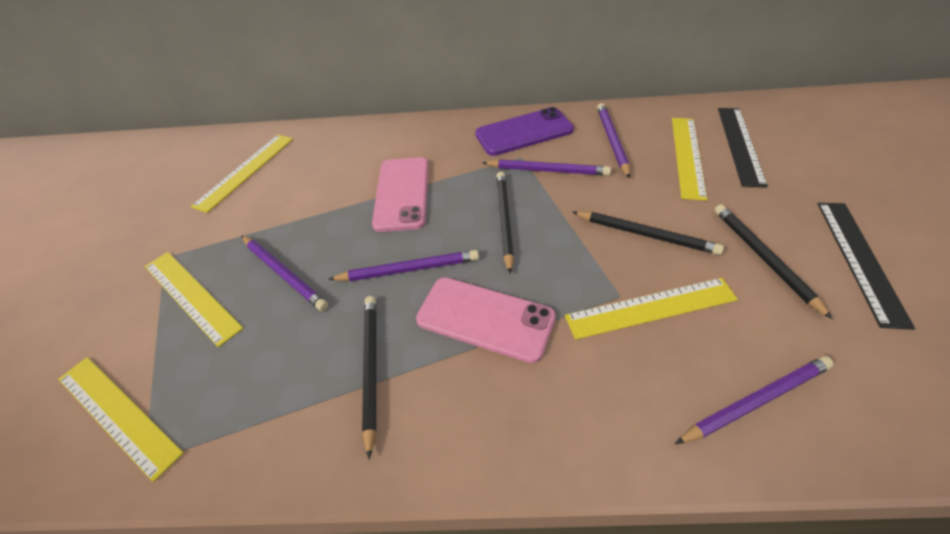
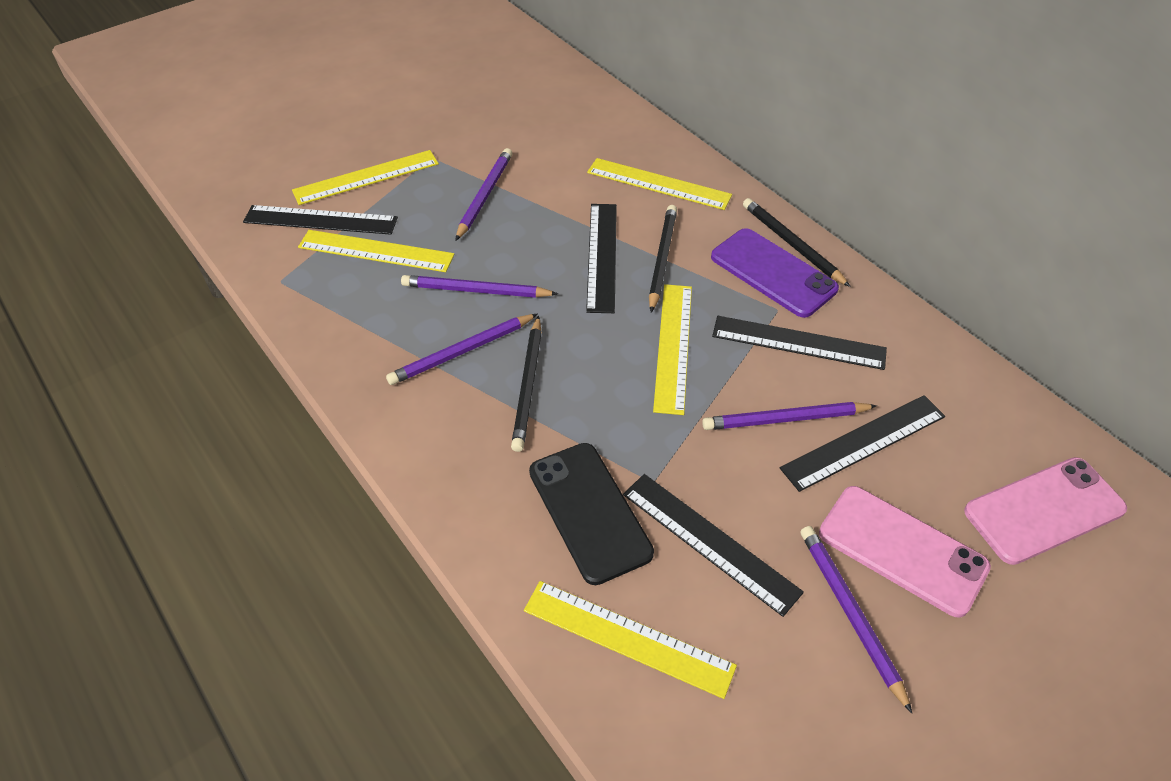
black pencil: 4 -> 3
black phone: 0 -> 1
black ruler: 2 -> 5

